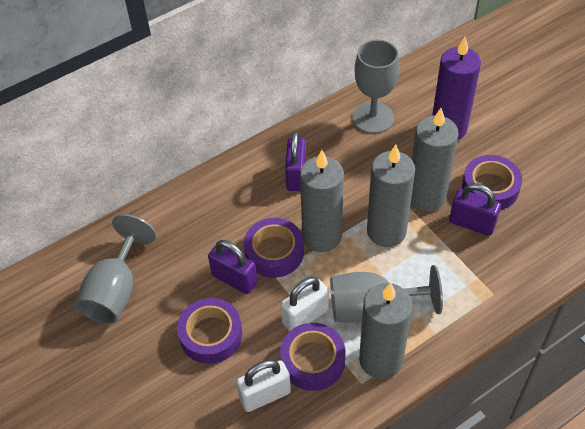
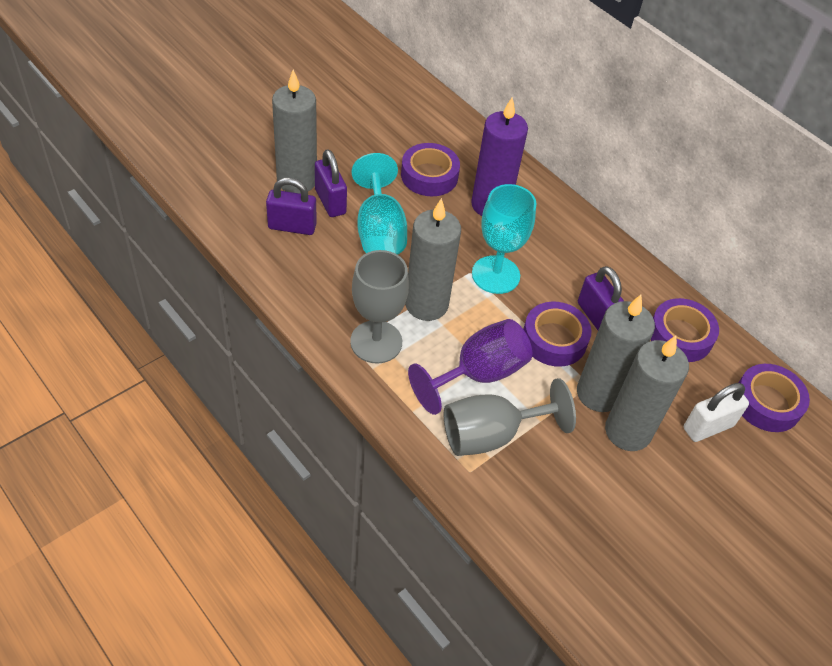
grey goblet: 3 -> 2
purple goblet: 0 -> 1
turquoise goblet: 0 -> 2
white padlock: 2 -> 1

